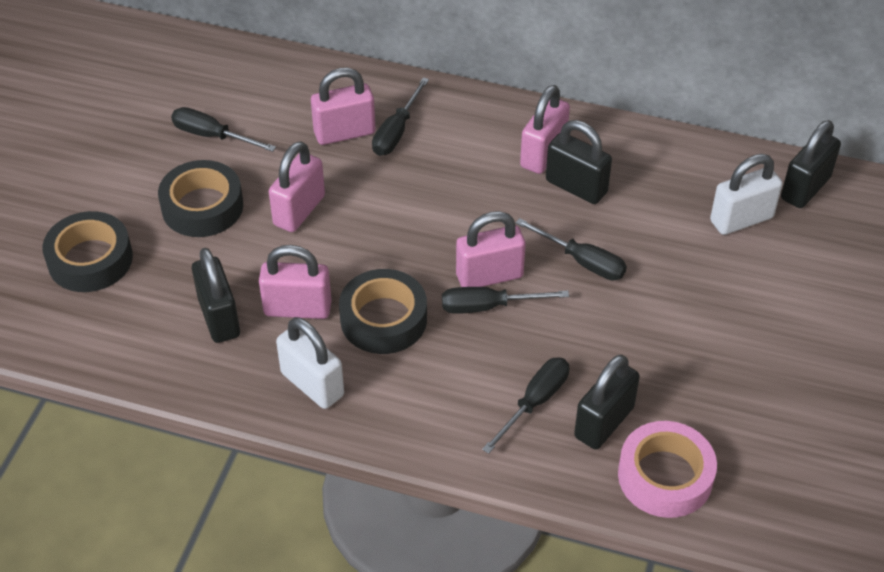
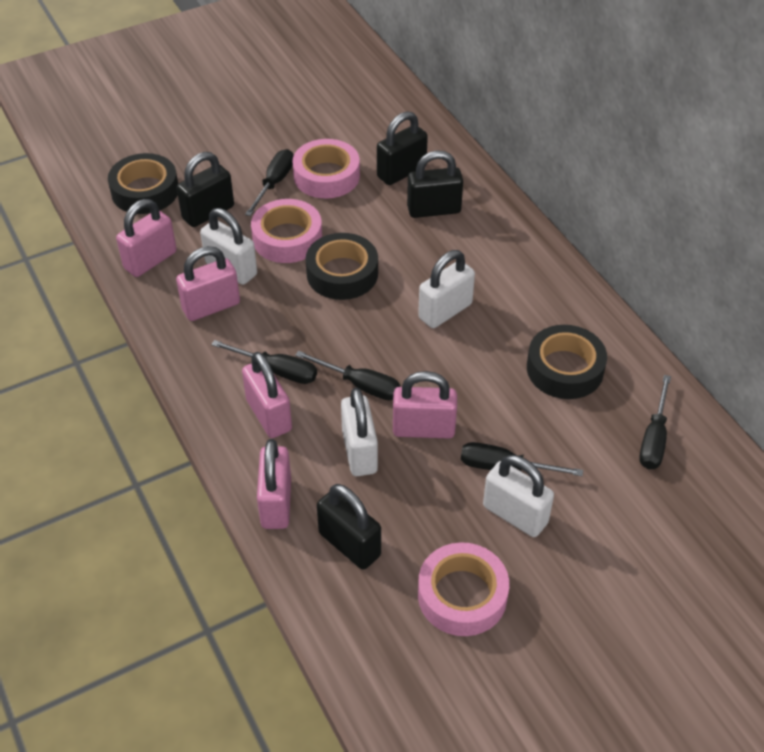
pink tape: 1 -> 3
white padlock: 2 -> 4

